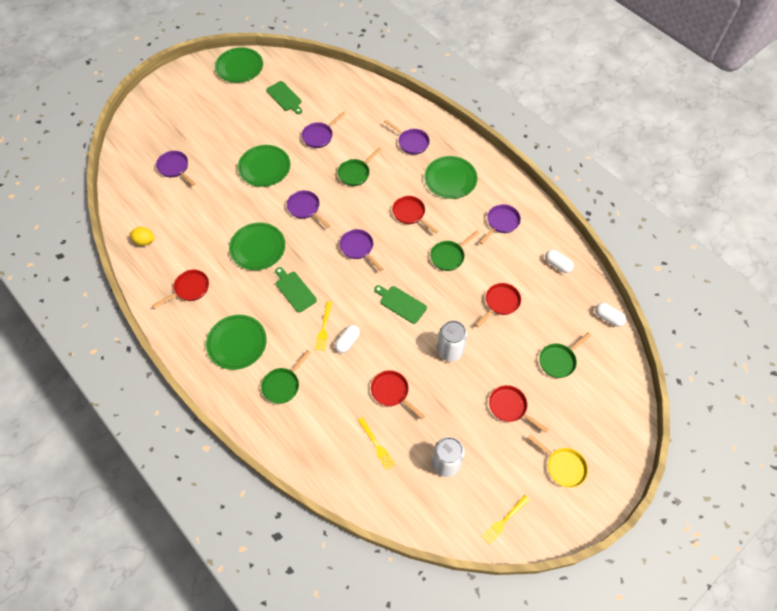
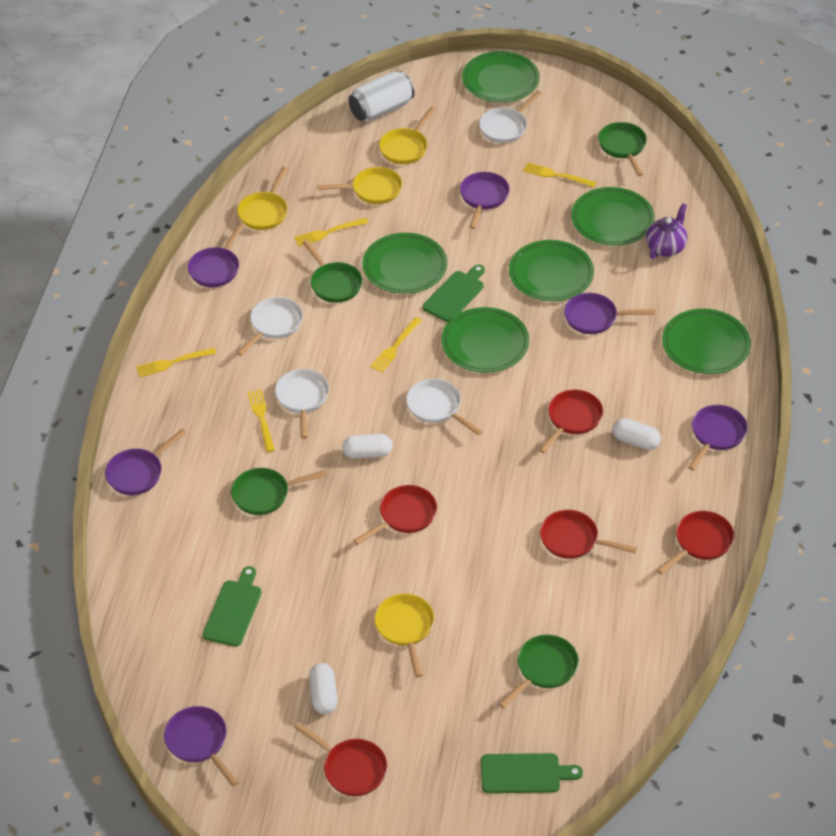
green plate: 5 -> 6
purple teapot: 0 -> 1
white can: 2 -> 1
white pan: 0 -> 4
yellow fork: 3 -> 5
yellow lemon: 1 -> 0
yellow pan: 1 -> 4

